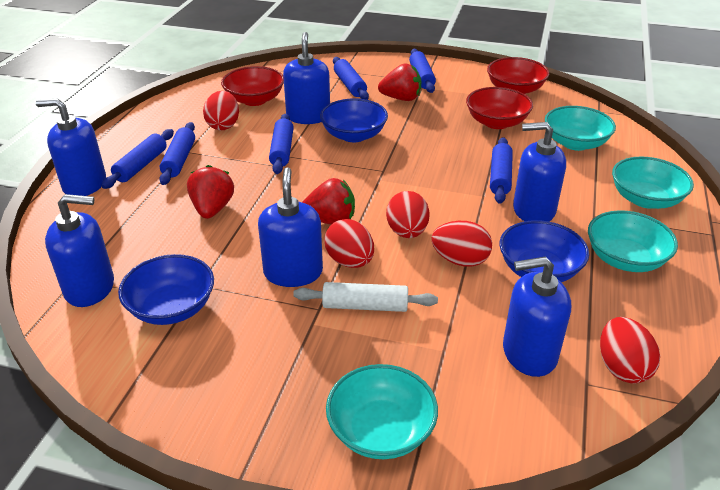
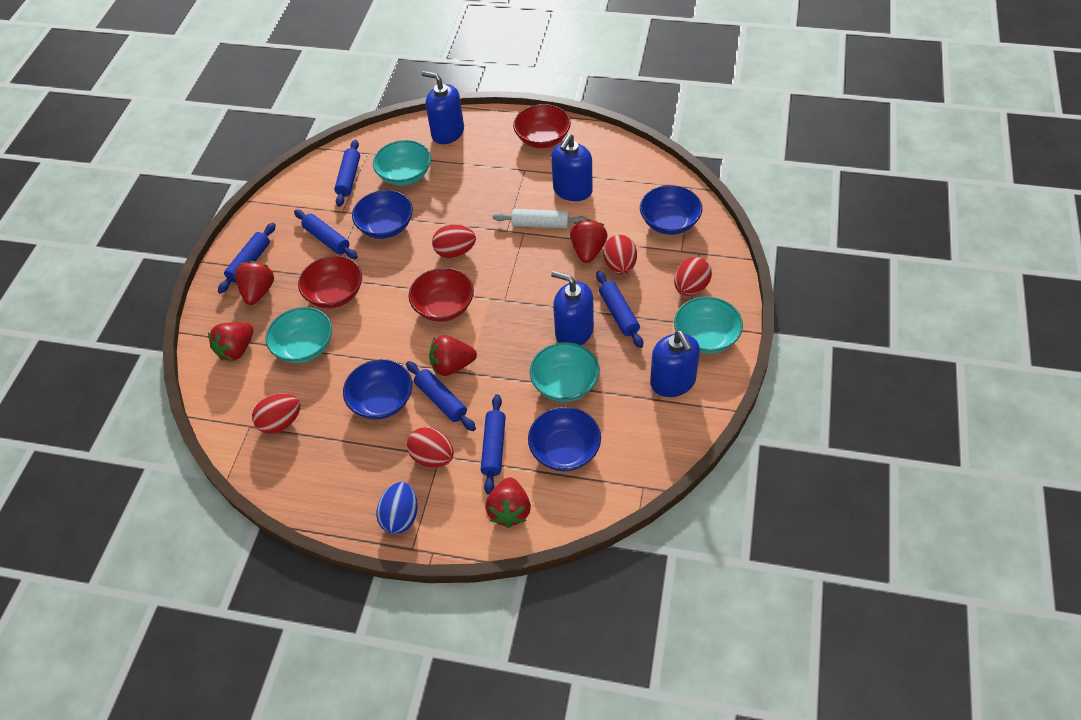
blue bowl: 3 -> 4
blue egg: 0 -> 1
blue soap dispenser: 6 -> 4
red strawberry: 3 -> 5

